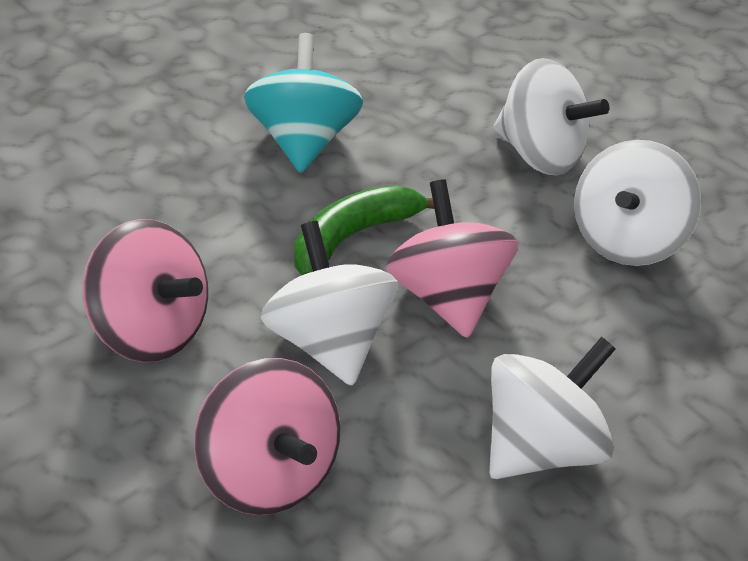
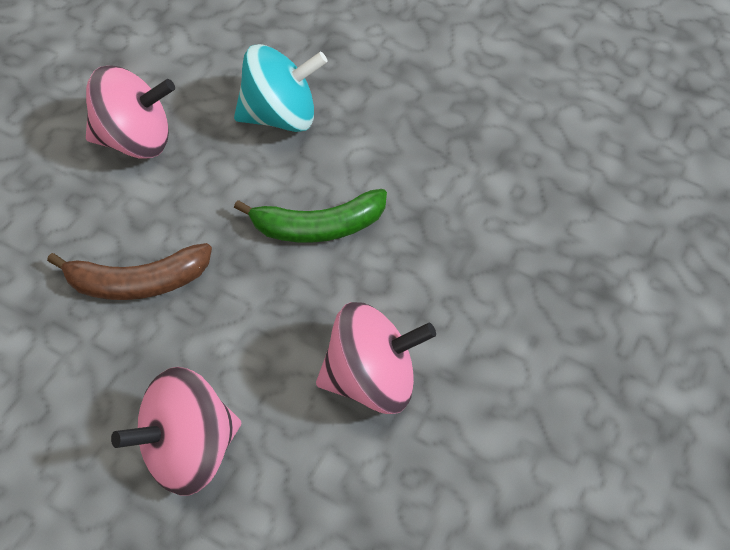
brown banana: 0 -> 1
white spinning top: 4 -> 0

